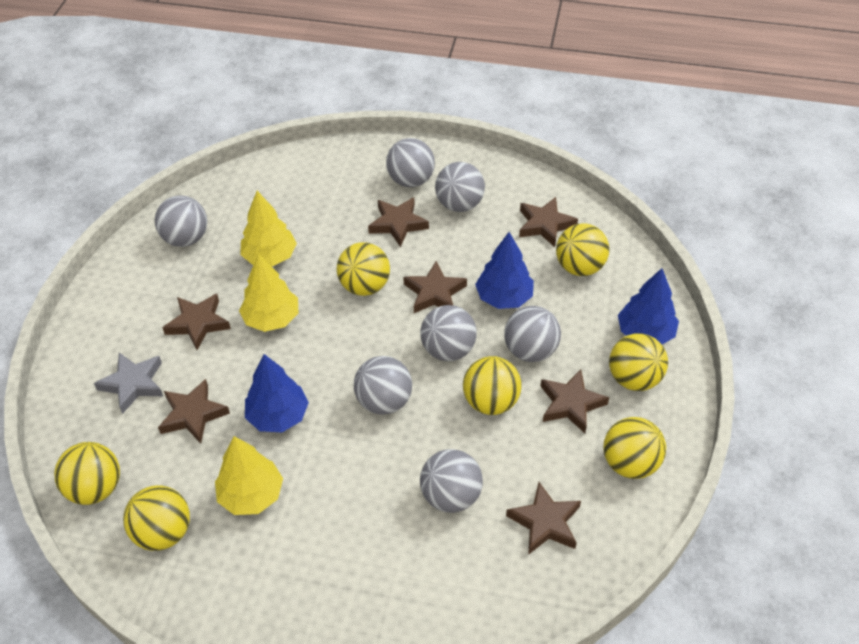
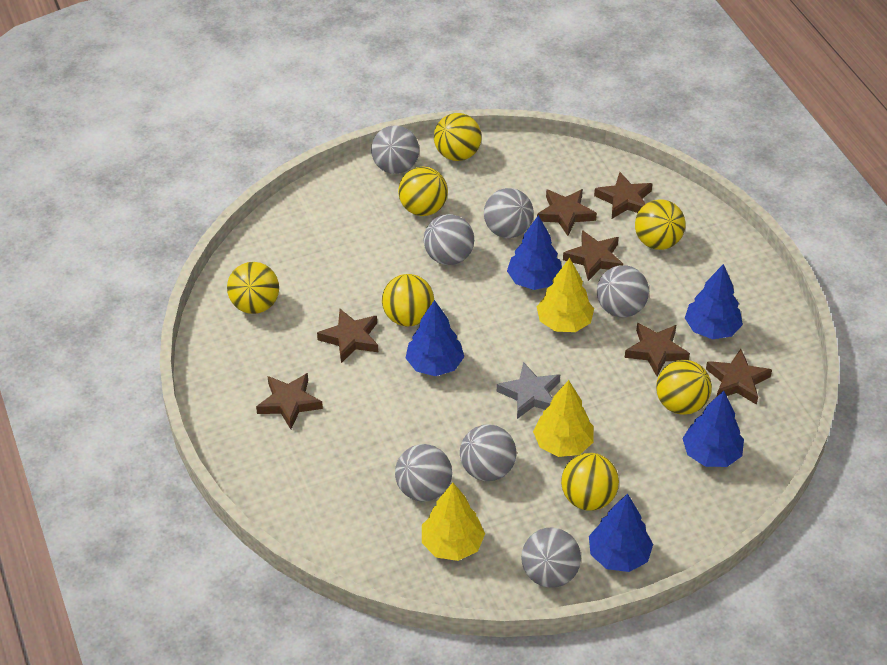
blue tree: 3 -> 5

